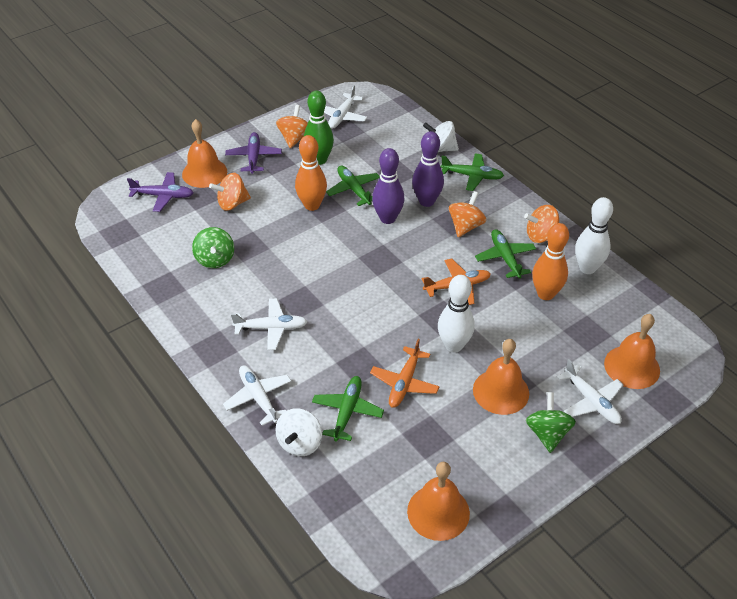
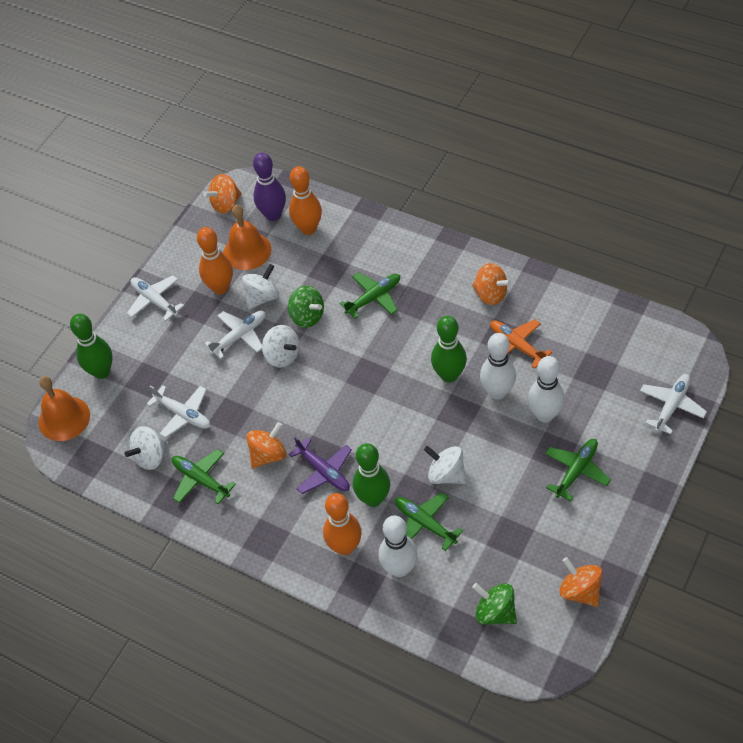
green bowling pin: 1 -> 3
orange bell: 4 -> 2
orange bowling pin: 2 -> 3
orange plane: 2 -> 1
purple bowling pin: 2 -> 1
purple plane: 2 -> 1
white bowling pin: 2 -> 3
white spinning top: 2 -> 4

